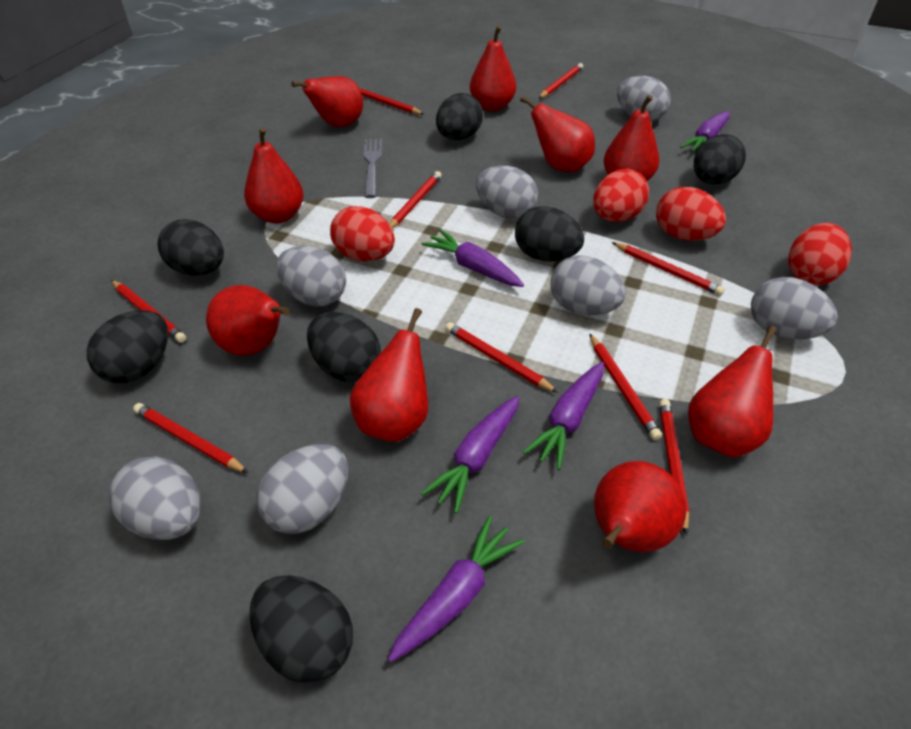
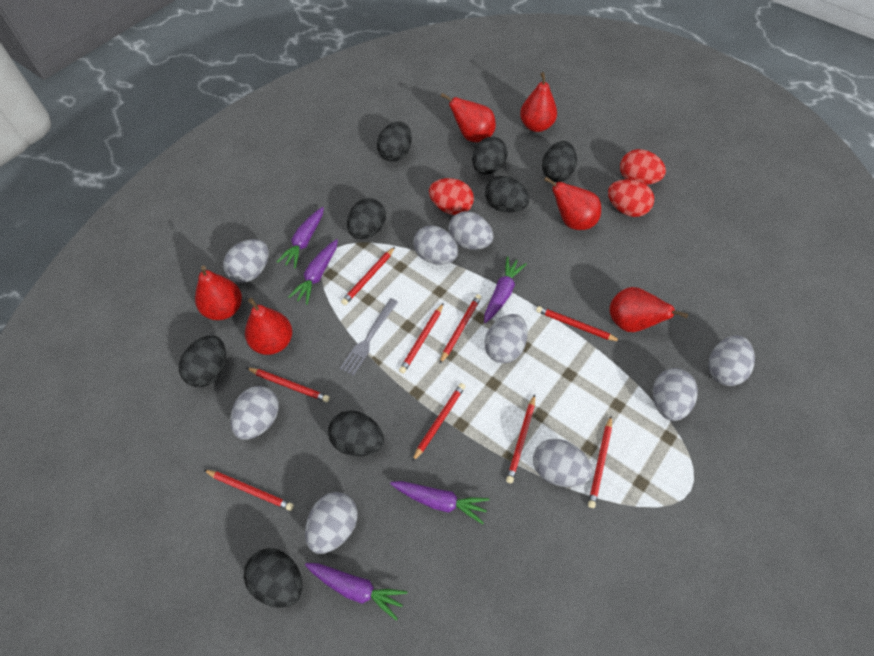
black egg: 7 -> 8
grey egg: 7 -> 9
red egg: 4 -> 3
red pear: 9 -> 6

